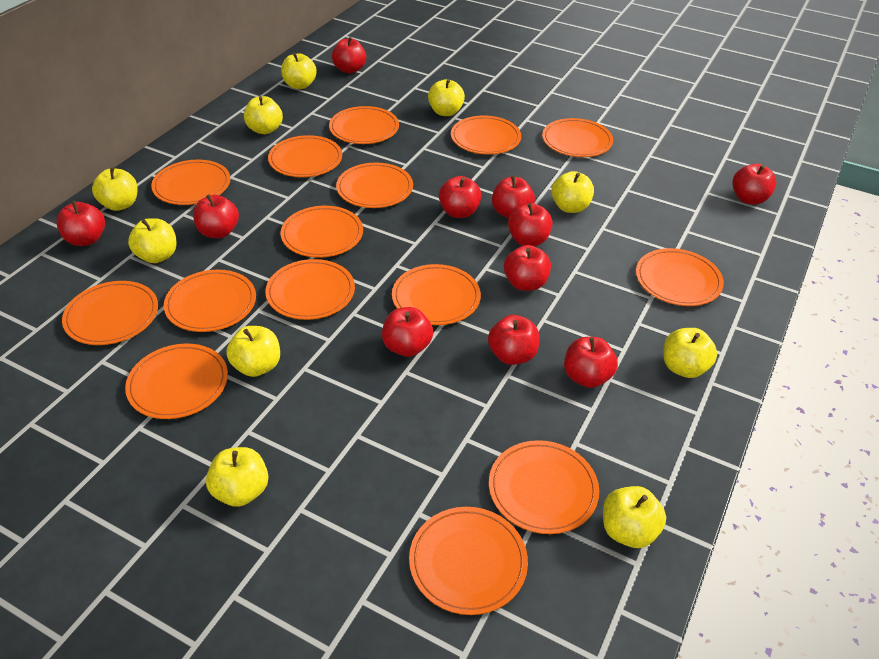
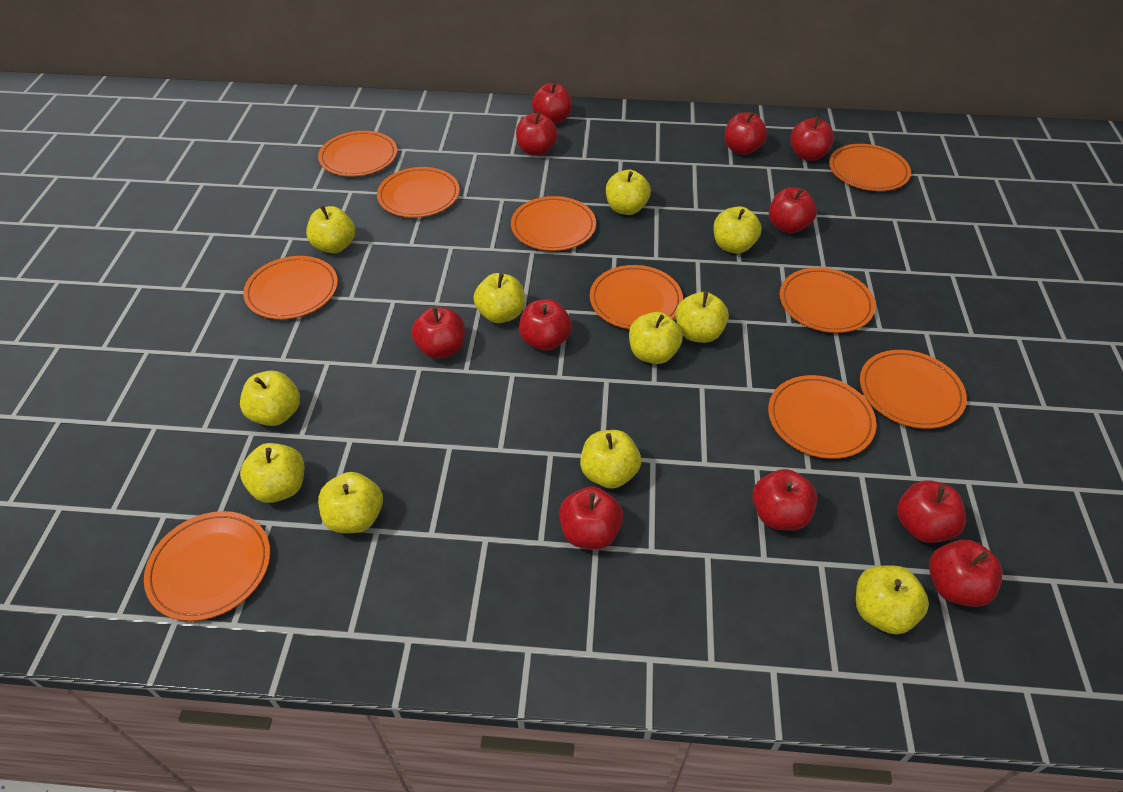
orange plate: 15 -> 10
yellow apple: 10 -> 11

